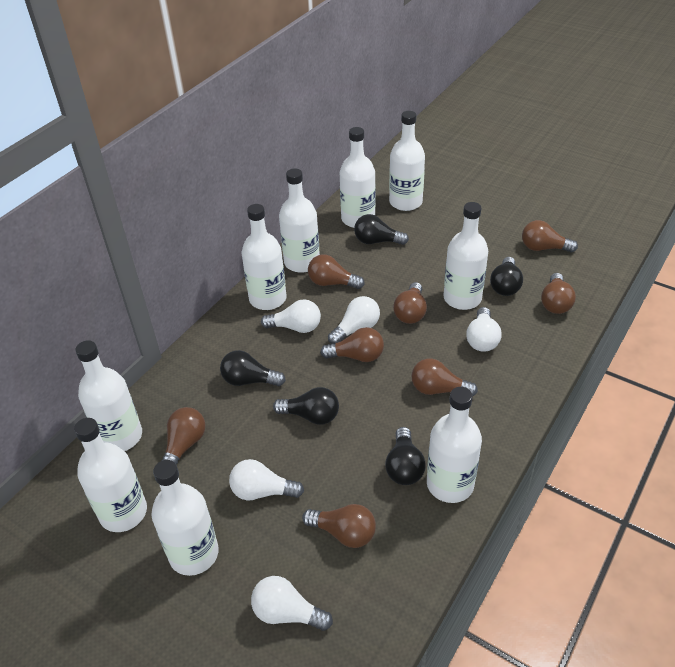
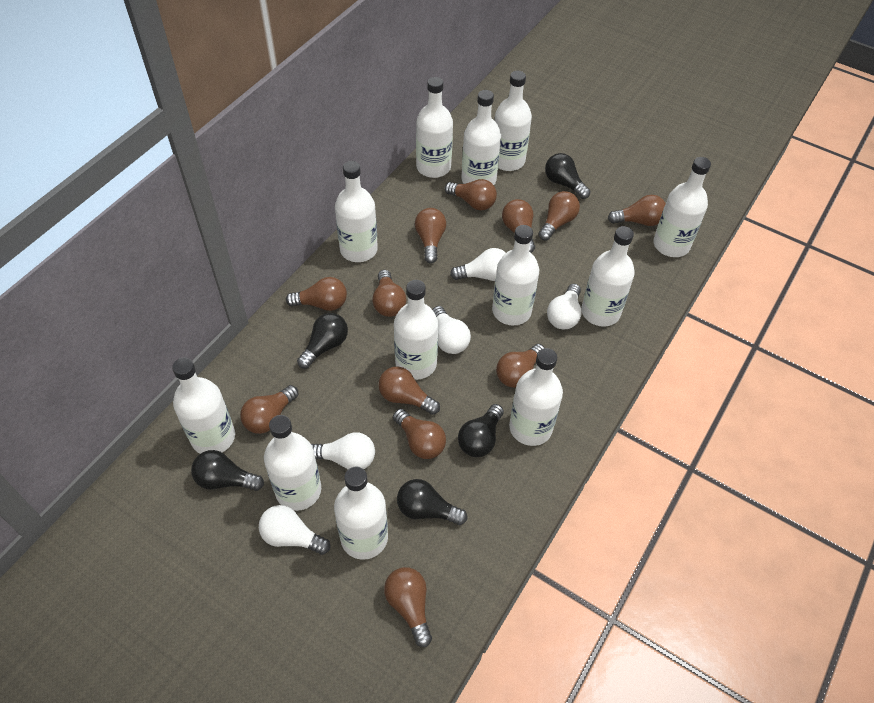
brown light bulb: 8 -> 12
white bottle: 9 -> 12

